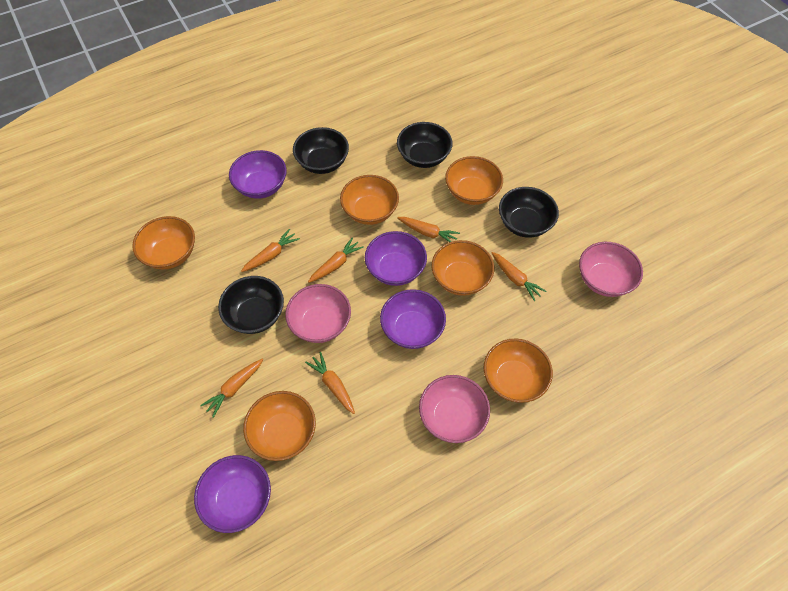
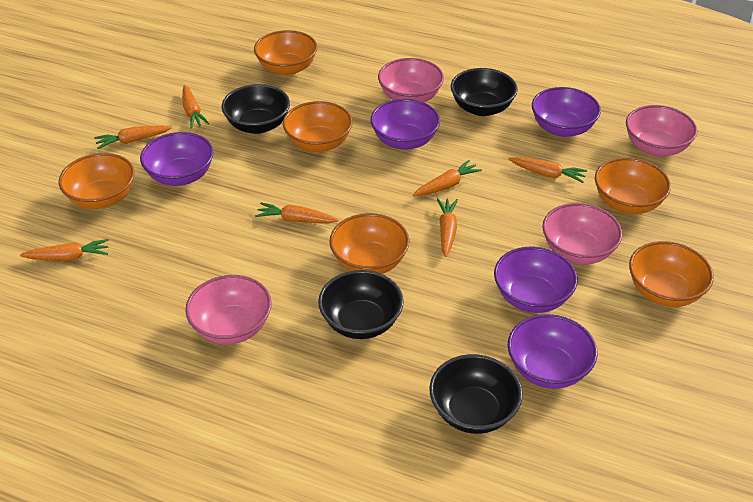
orange carrot: 6 -> 7
pink bowl: 3 -> 4
purple bowl: 4 -> 5

